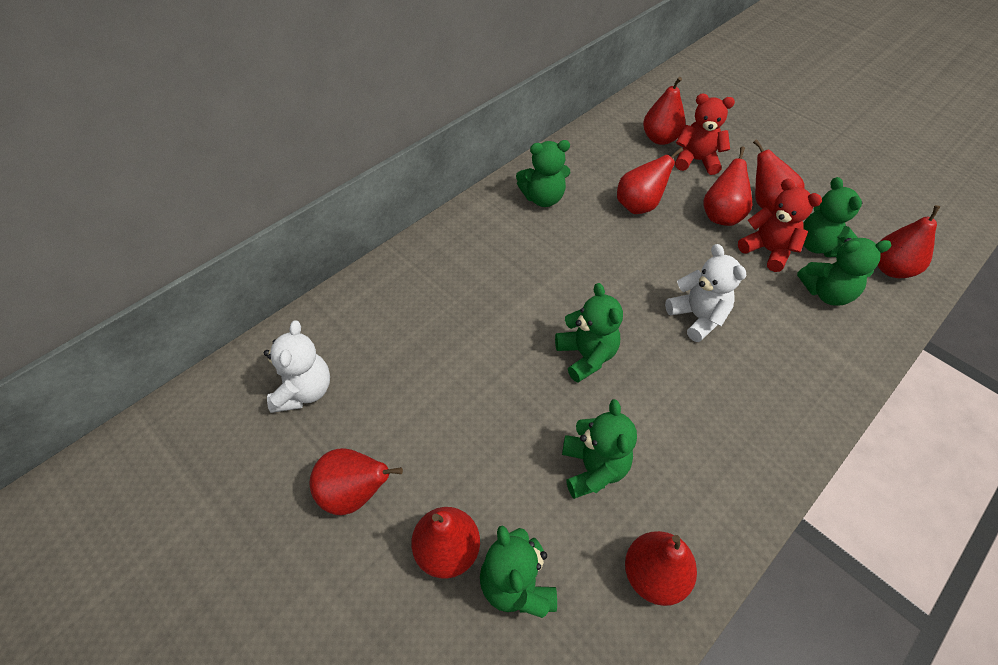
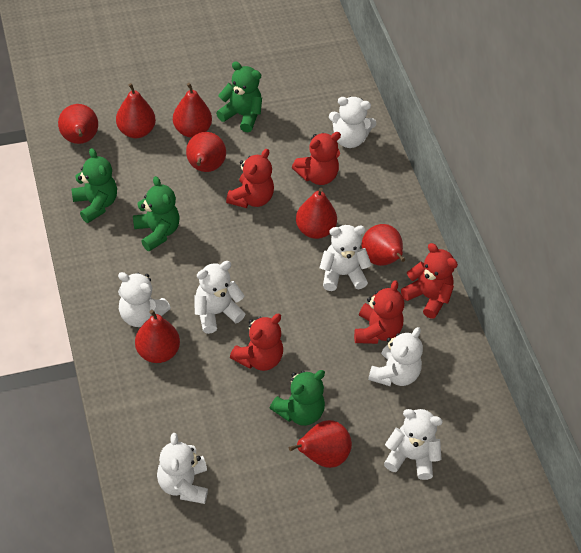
green teddy bear: 6 -> 4
red teddy bear: 2 -> 5
white teddy bear: 2 -> 7

